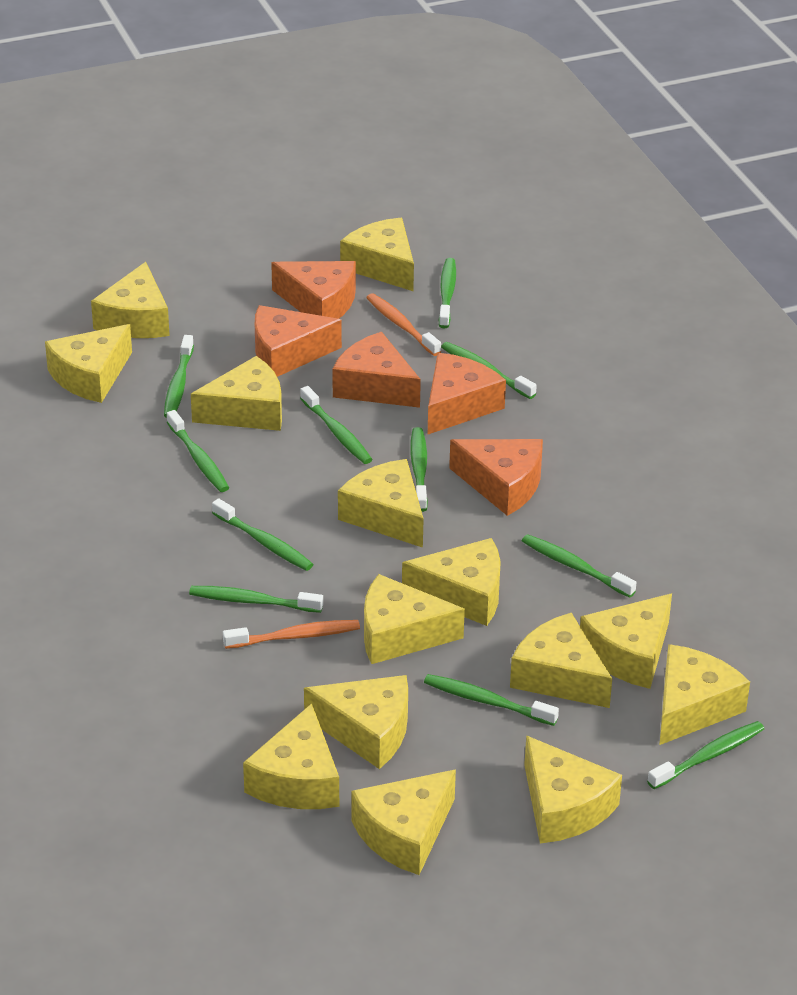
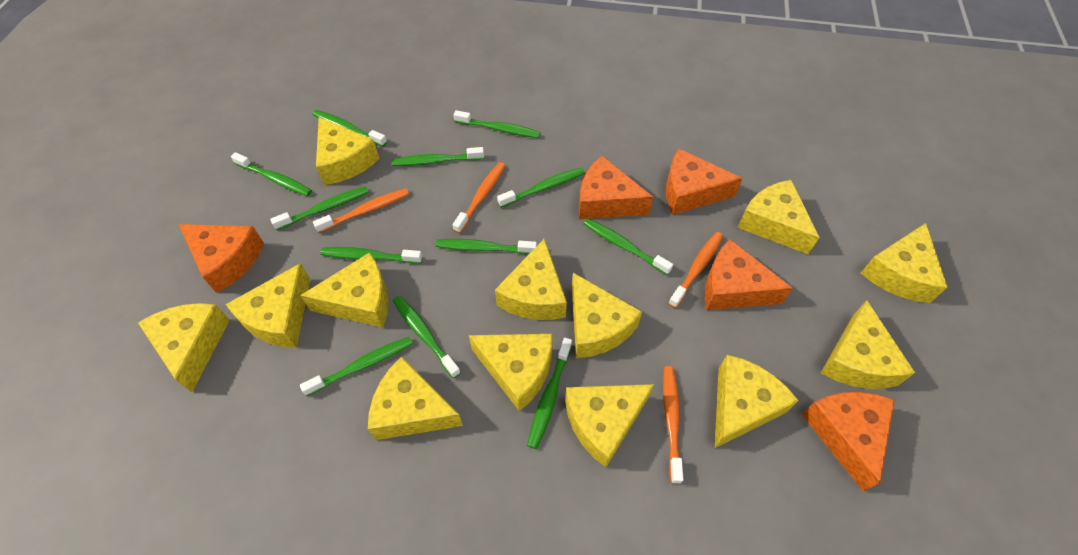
green toothbrush: 11 -> 12
orange toothbrush: 2 -> 4
yellow cheese: 14 -> 13

